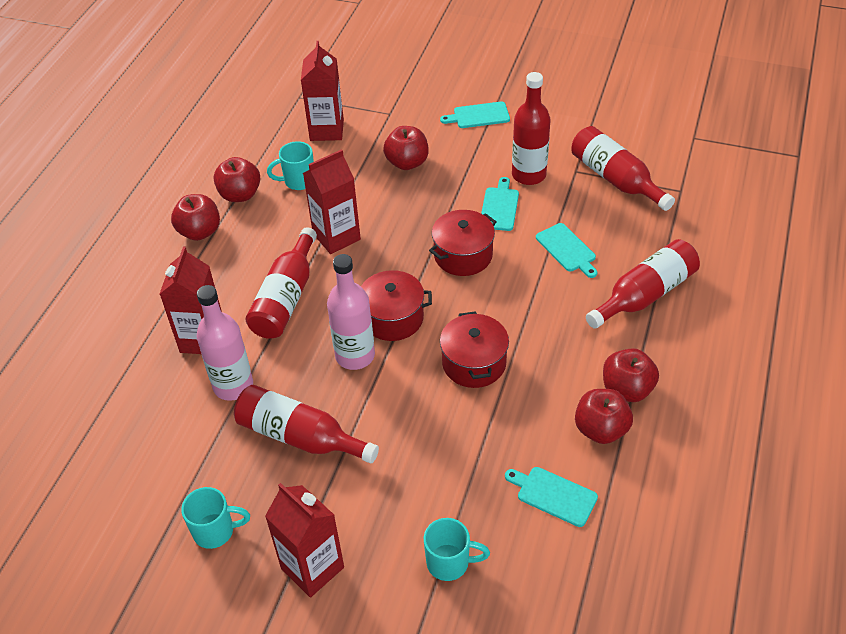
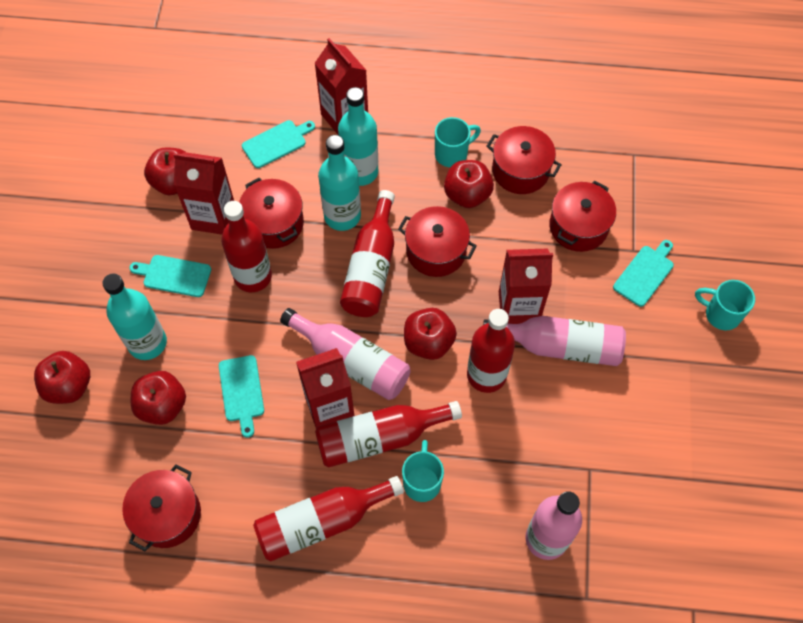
pink bottle: 2 -> 3
red pot: 3 -> 5
turquoise bottle: 0 -> 3

